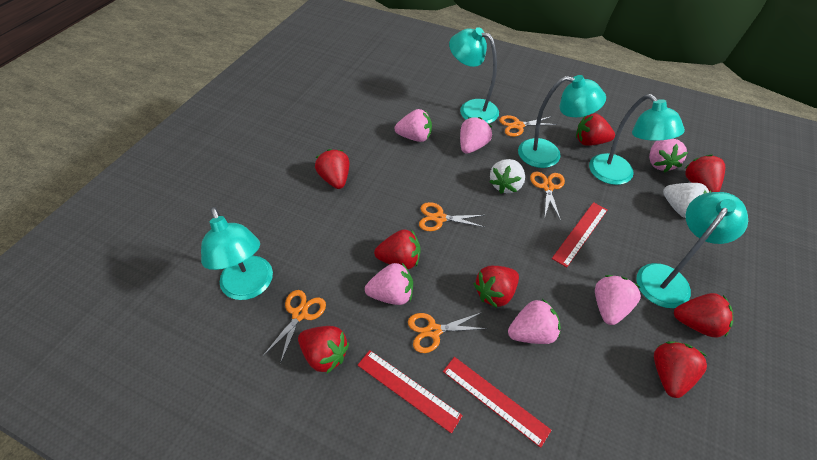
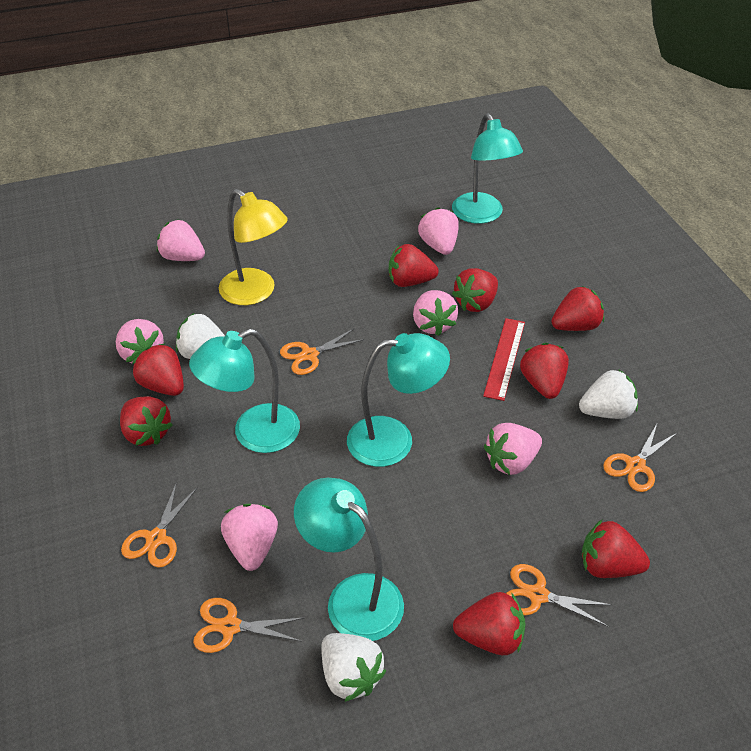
red ruler: 3 -> 1
turquoise lamp: 5 -> 4
white strawberry: 2 -> 3
yellow lamp: 0 -> 1

